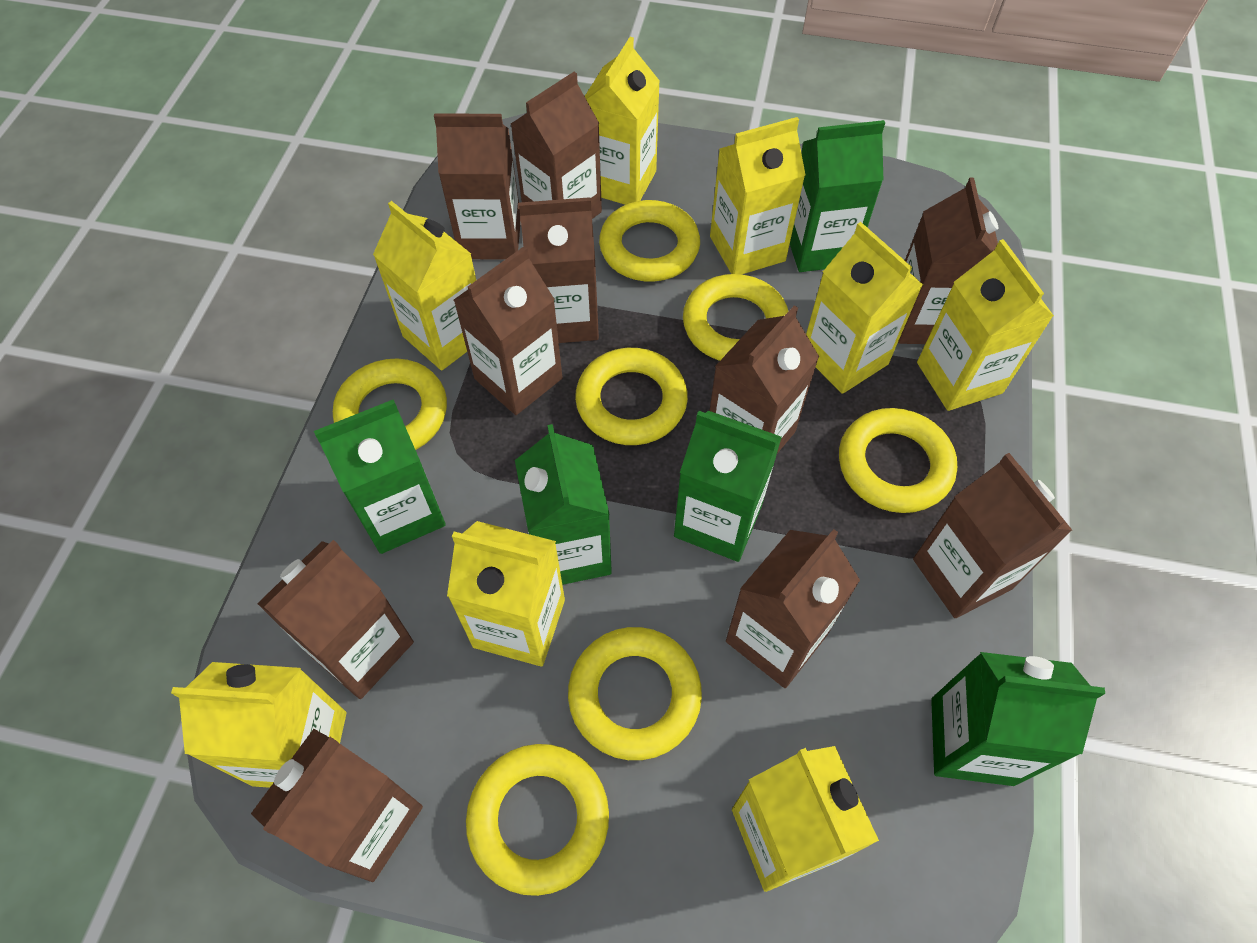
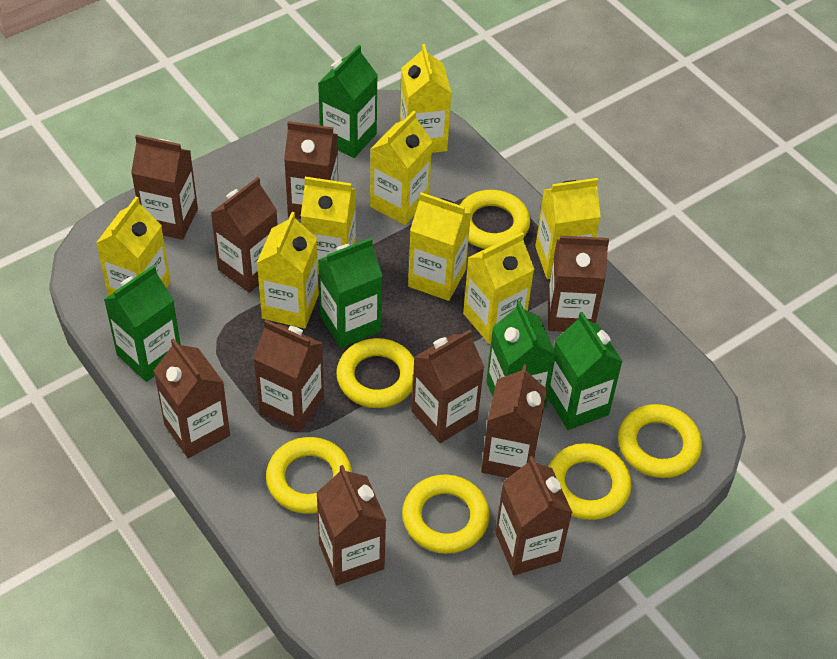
yellow ring: 7 -> 6

